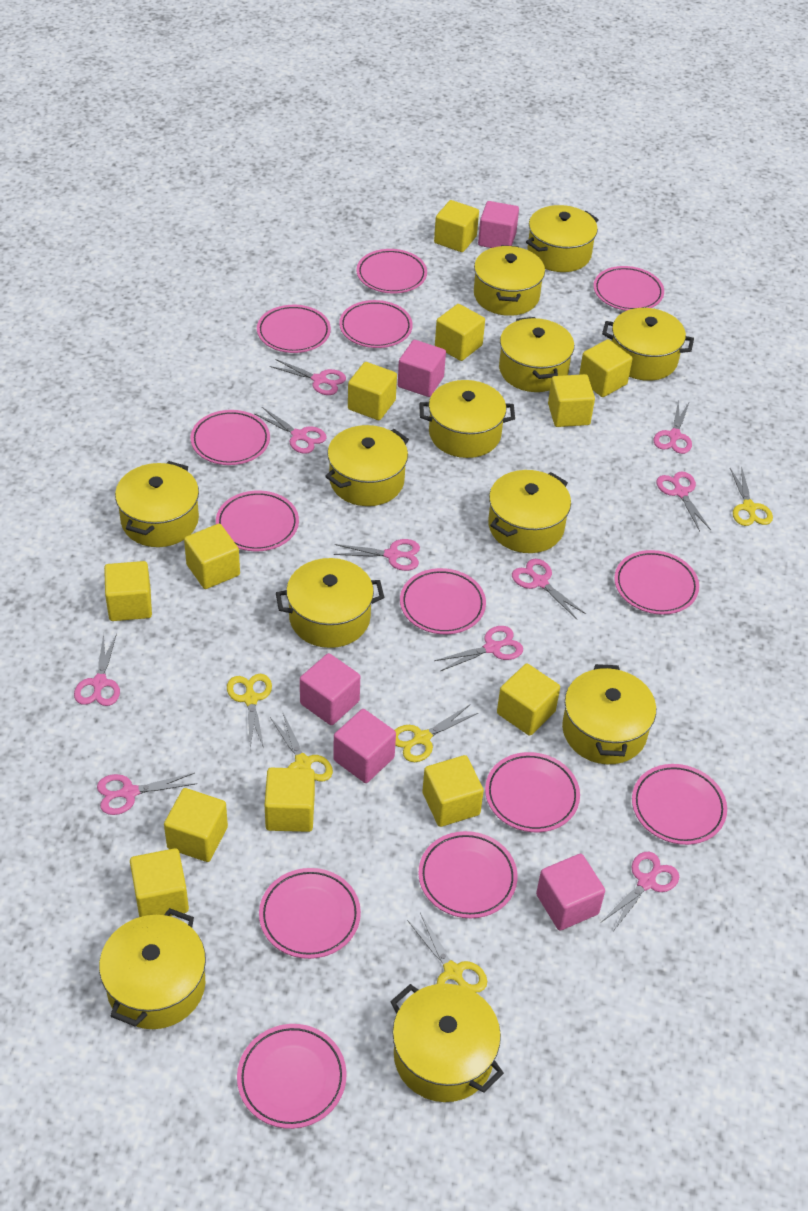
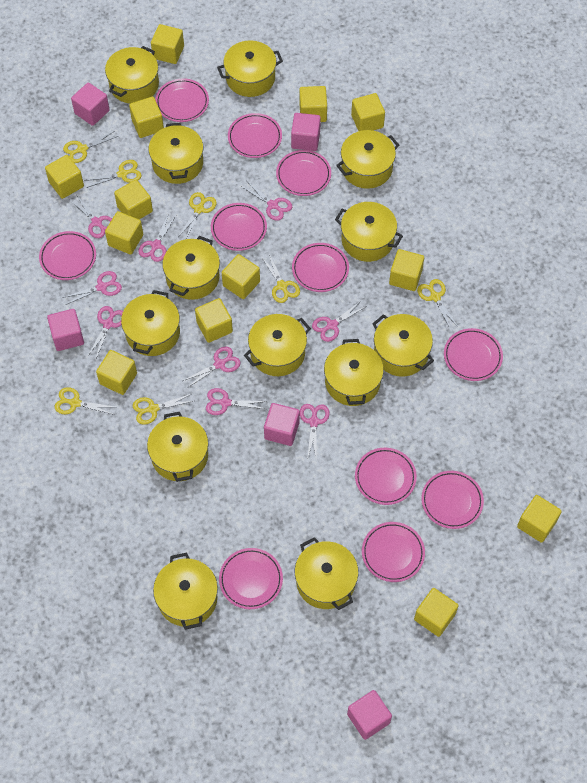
pink plate: 13 -> 11
pink scissors: 10 -> 9
yellow cube: 12 -> 13
yellow pot: 12 -> 13
yellow scissors: 5 -> 7

